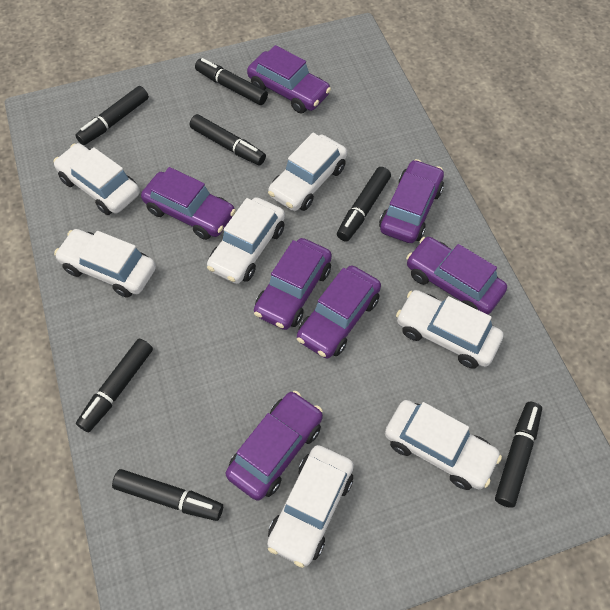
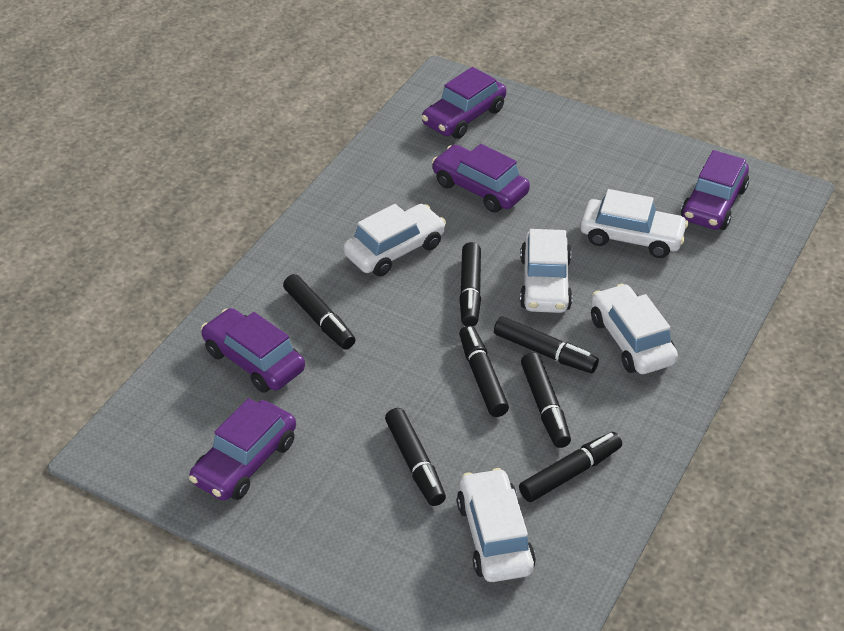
purple car: 7 -> 5
white car: 7 -> 5

